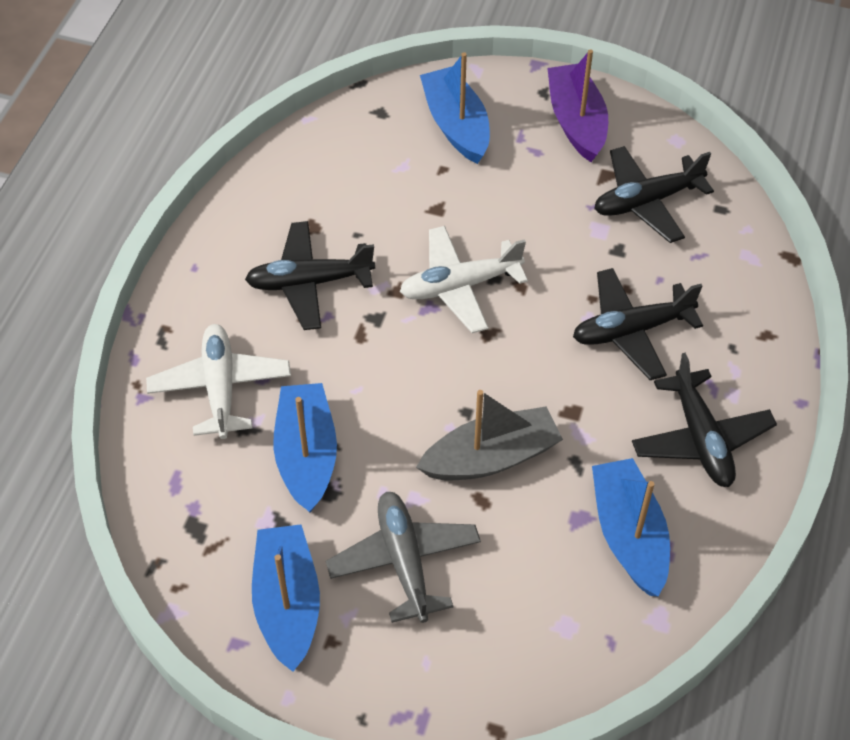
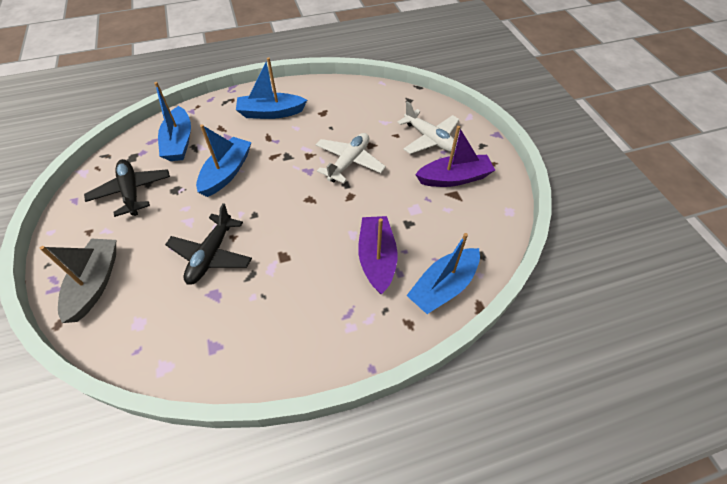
black plane: 4 -> 2
grey plane: 1 -> 0
purple boat: 1 -> 2

